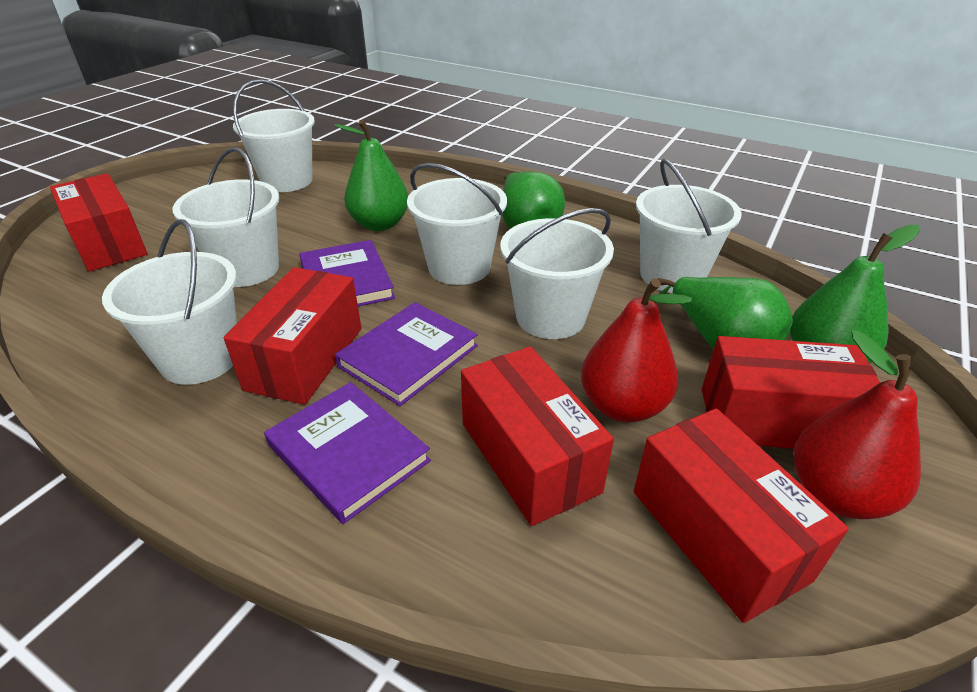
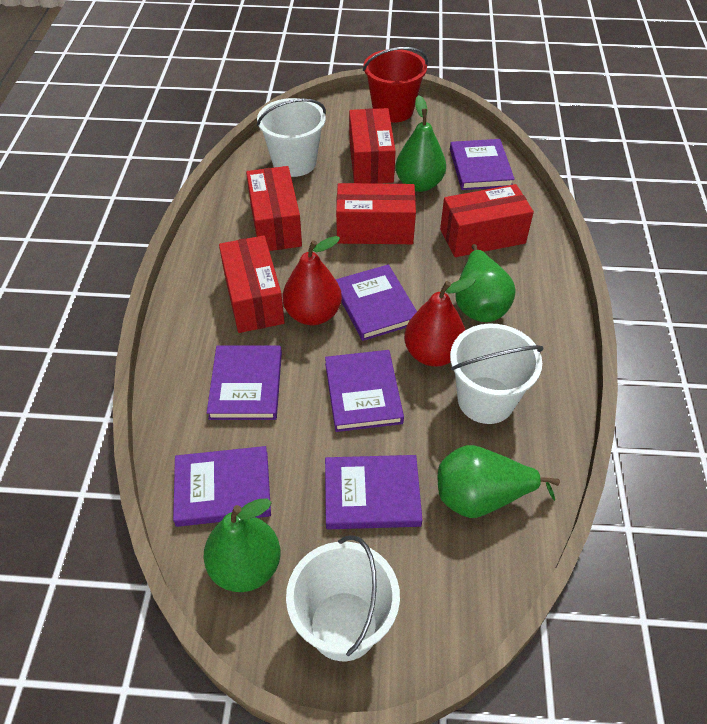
purple book: 3 -> 6
red bucket: 0 -> 1
white bucket: 6 -> 3

